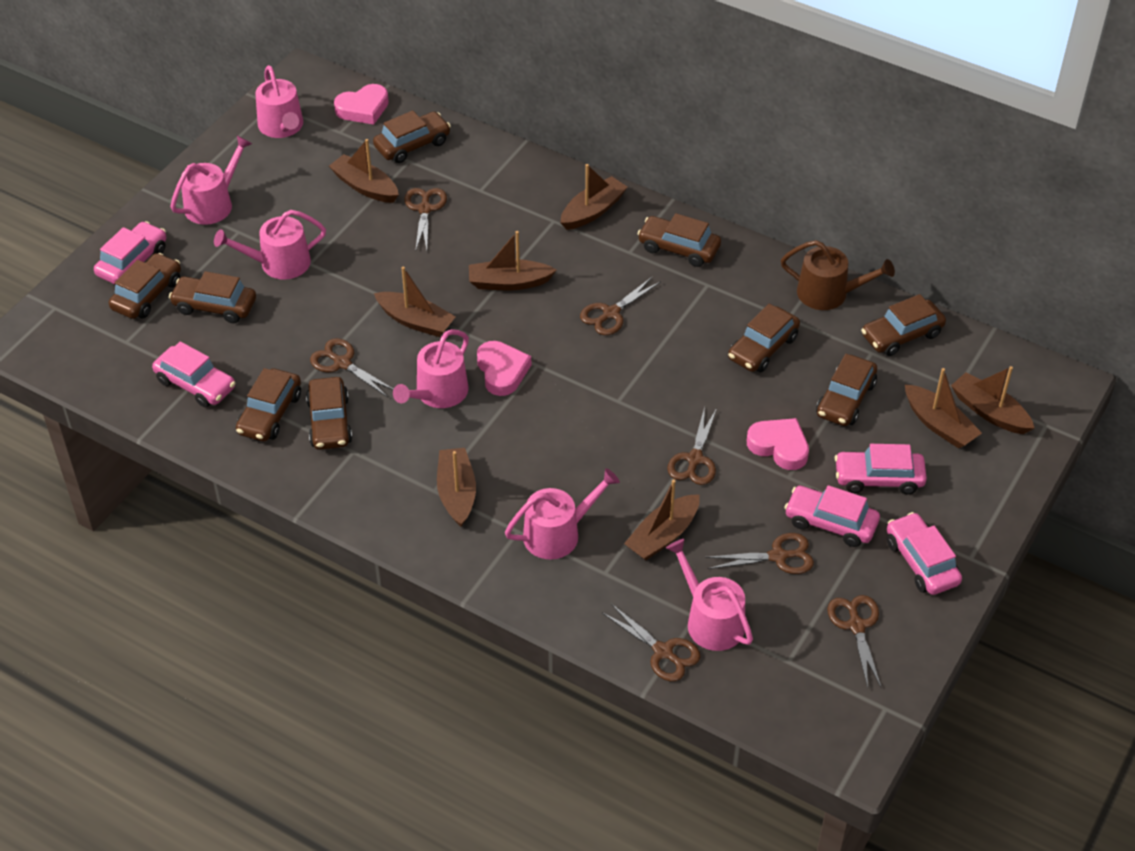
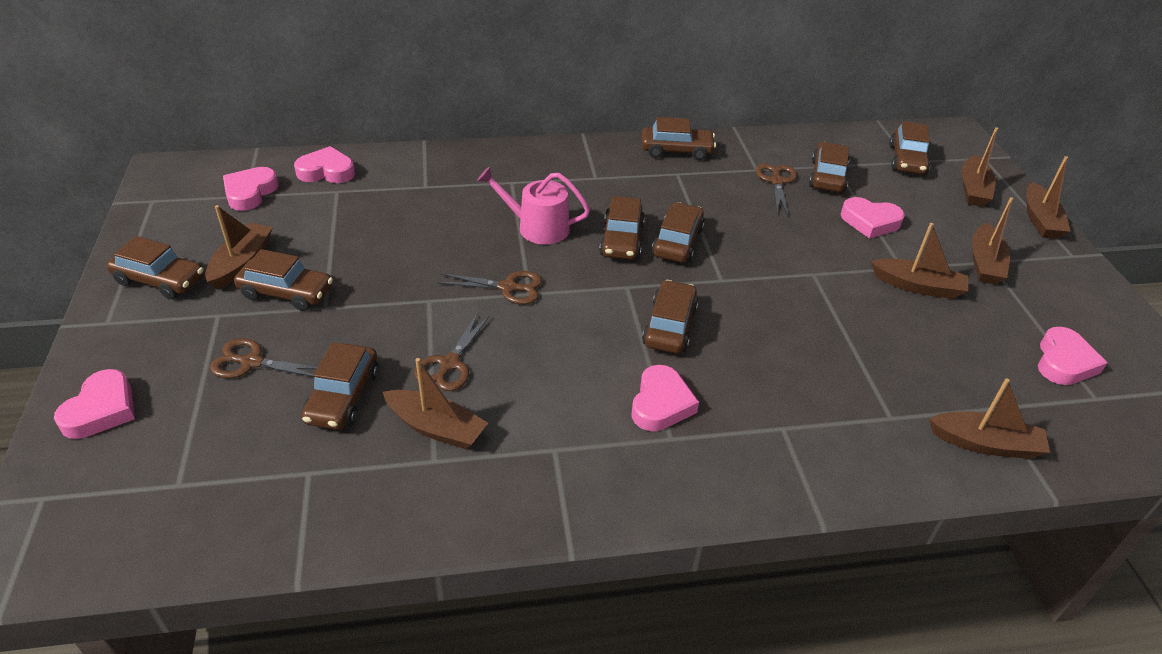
brown boat: 8 -> 7
brown scissors: 7 -> 4
brown watering can: 1 -> 0
pink car: 5 -> 0
pink heart: 3 -> 6
pink watering can: 6 -> 1

